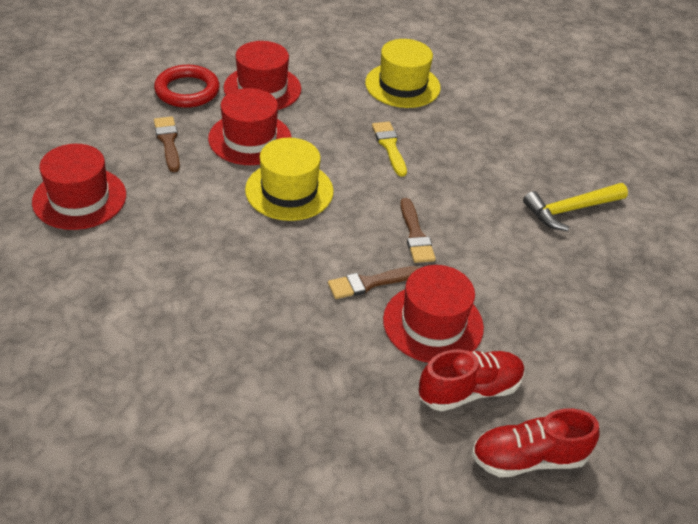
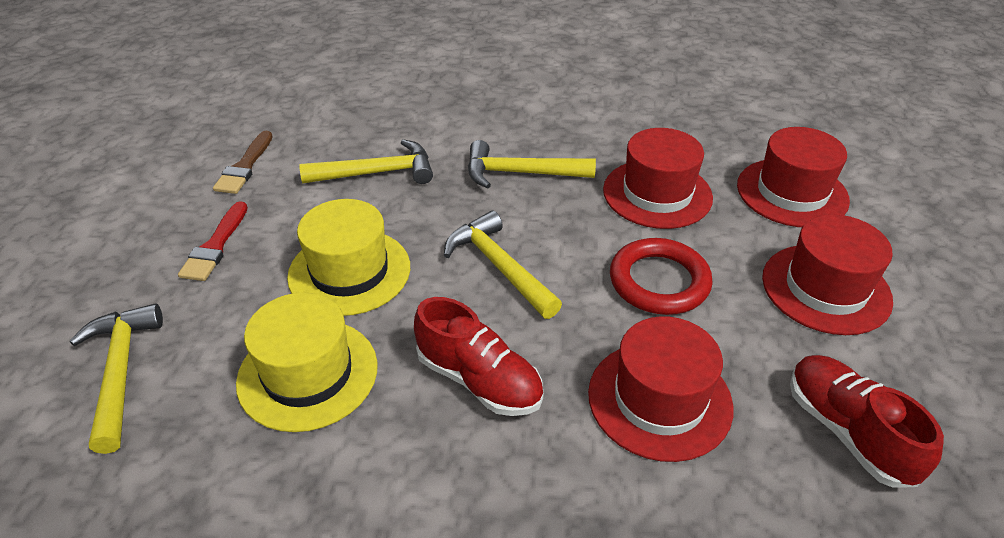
brown brush: 3 -> 1
red brush: 0 -> 1
yellow brush: 1 -> 0
yellow hammer: 1 -> 4

